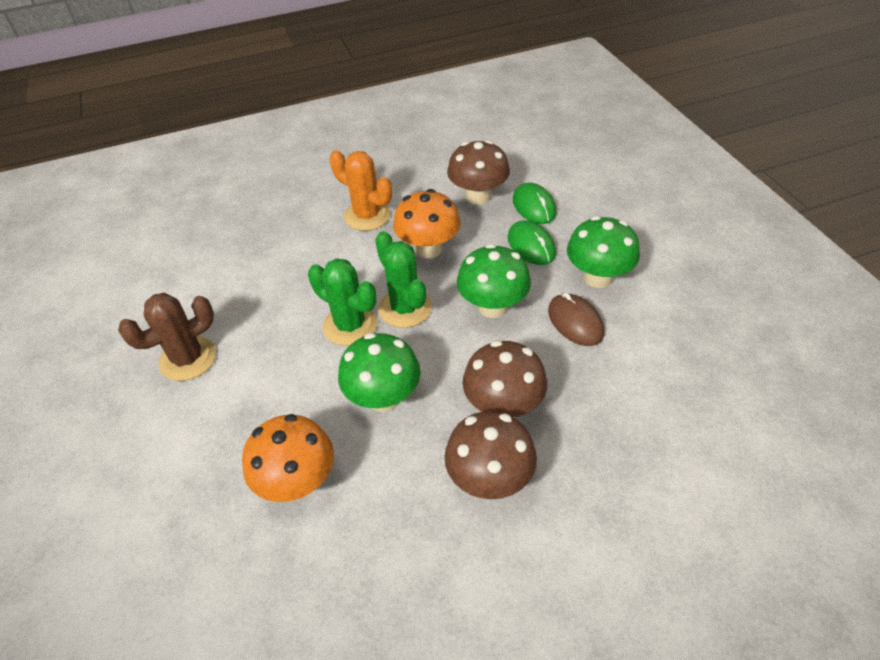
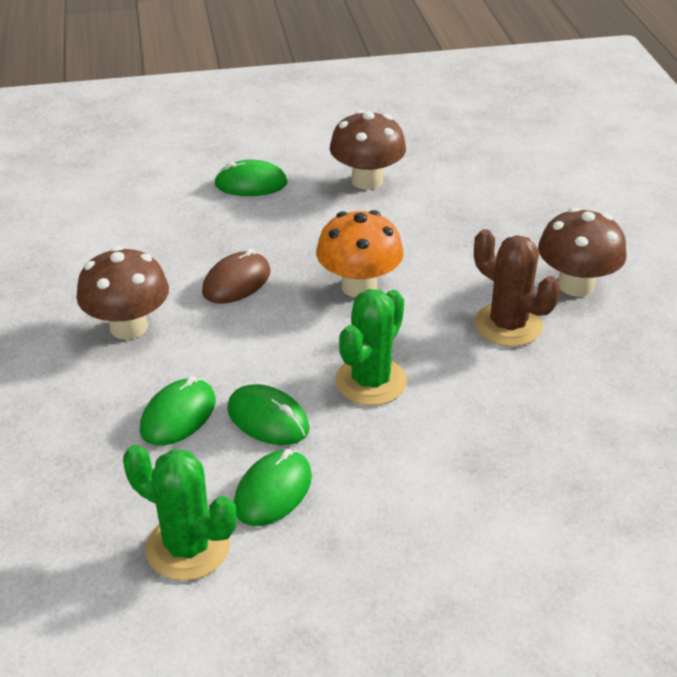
green mouse: 2 -> 4
green mushroom: 3 -> 0
orange cactus: 1 -> 0
orange mushroom: 2 -> 1

